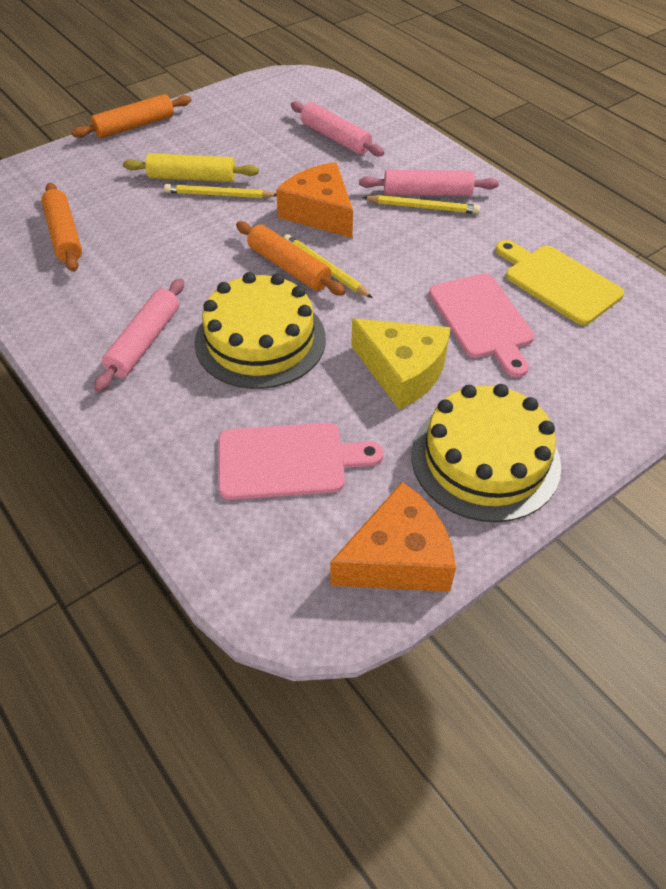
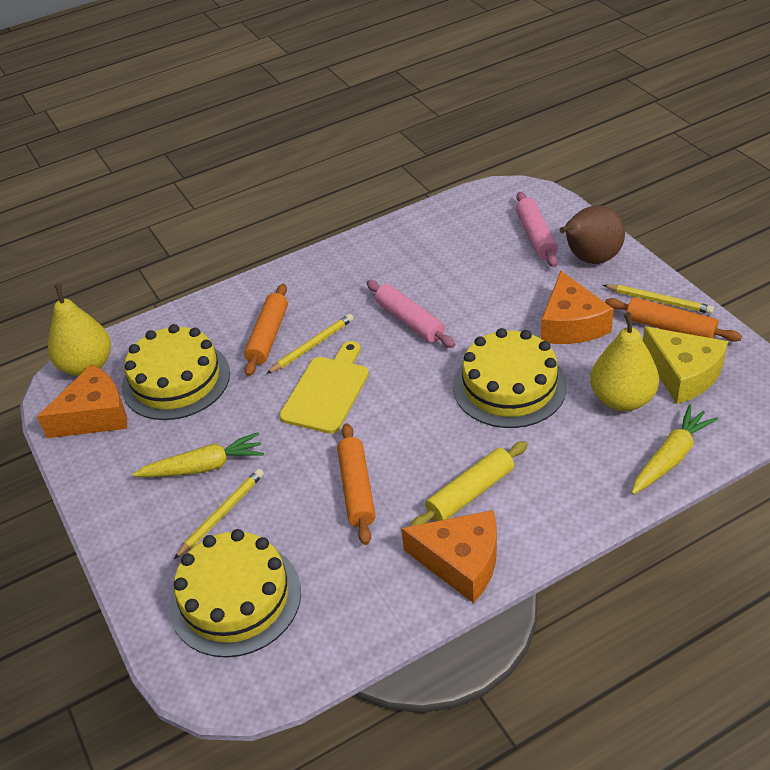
brown pear: 0 -> 1
orange cheese: 2 -> 3
pink cutting board: 2 -> 0
pink rolling pin: 3 -> 2
yellow cake: 2 -> 3
yellow carrot: 0 -> 2
yellow pear: 0 -> 2

